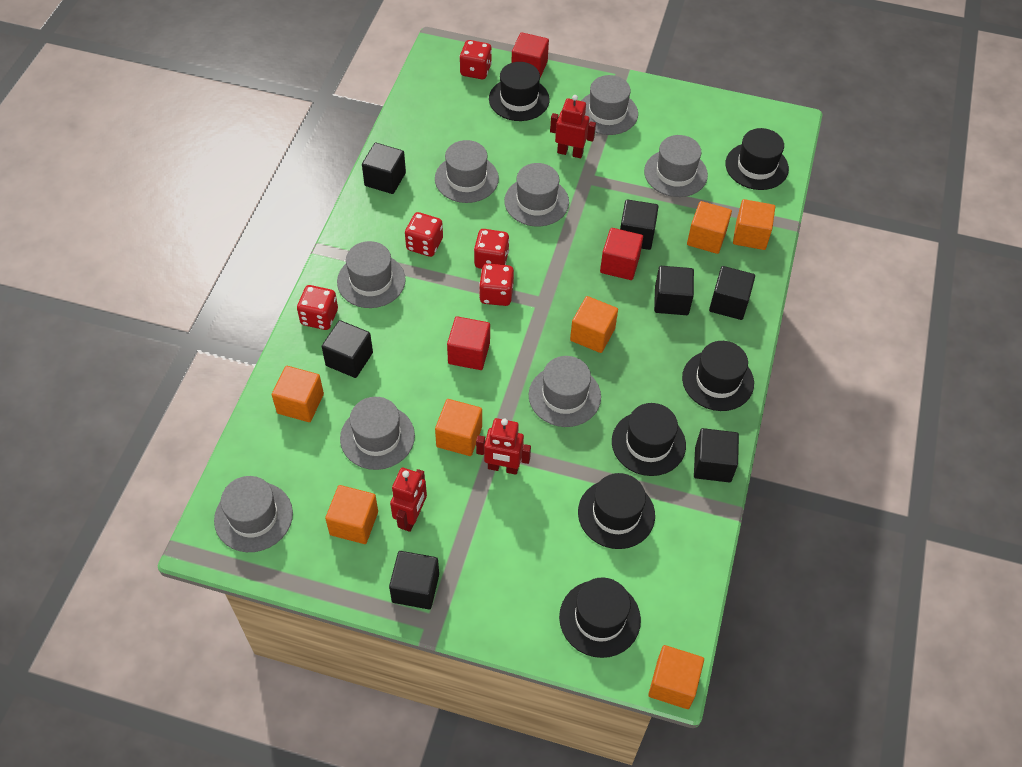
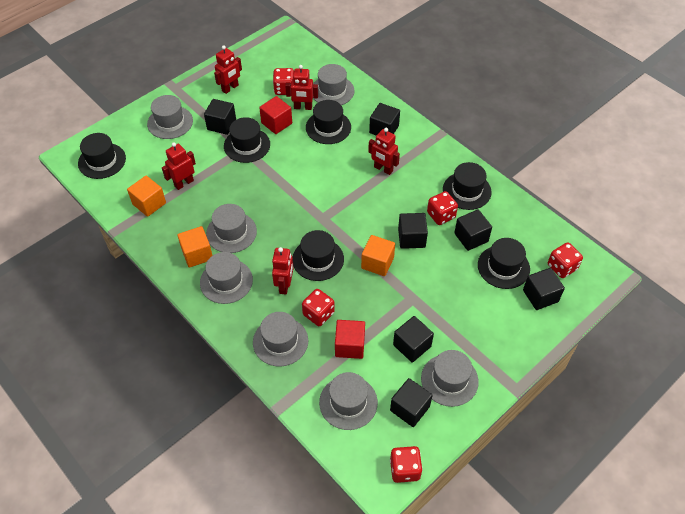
grey hat: 8 -> 7
orange cube: 7 -> 3
red cube: 3 -> 2
red robot: 3 -> 5

